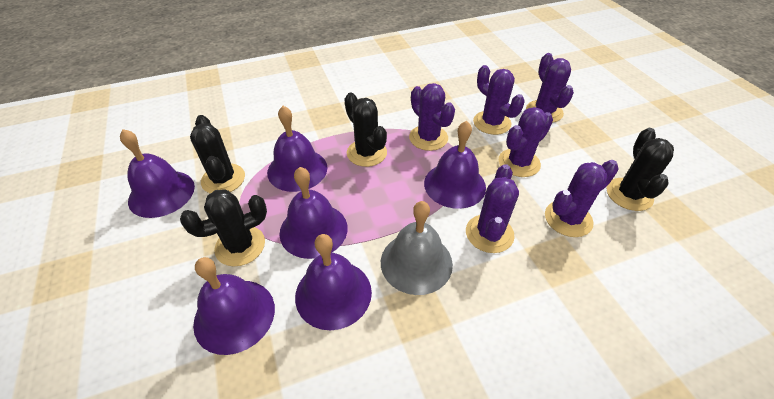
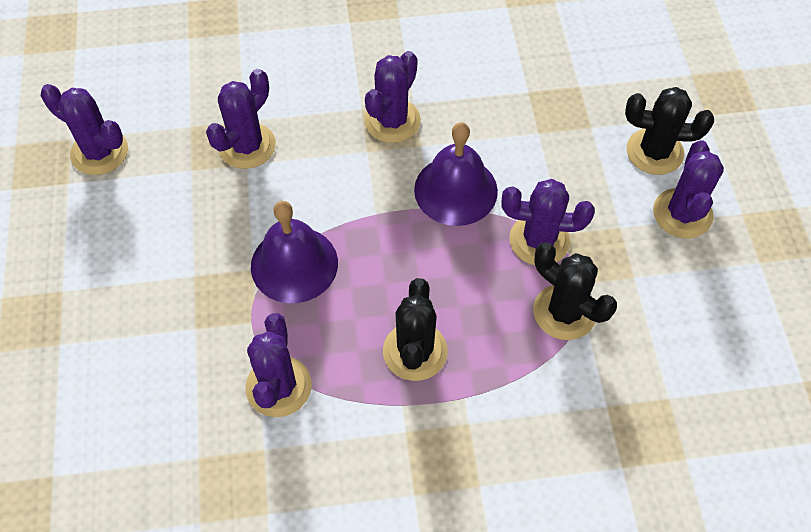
black cactus: 4 -> 3
grey bell: 1 -> 0
purple bell: 6 -> 2

